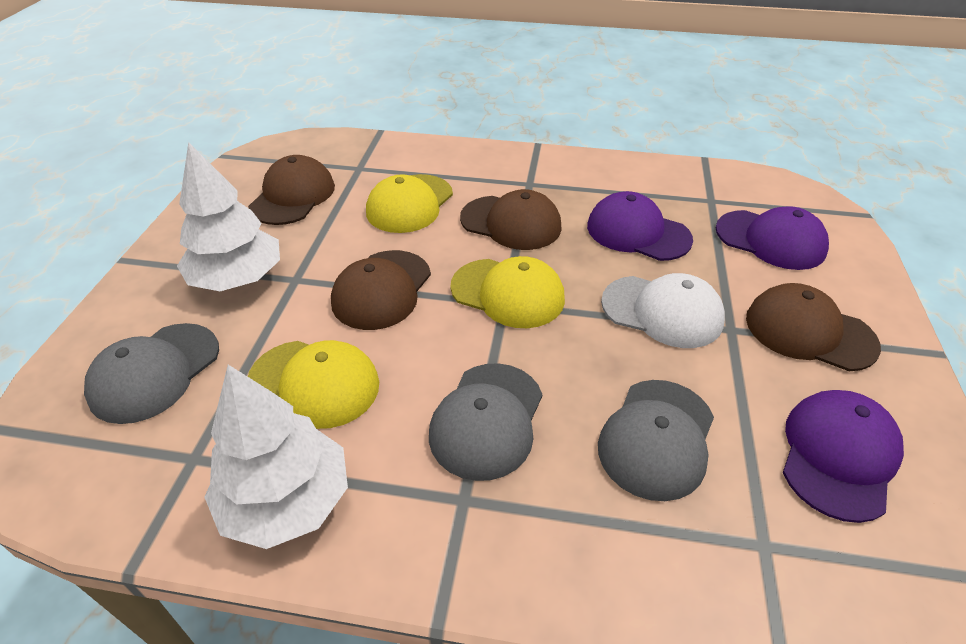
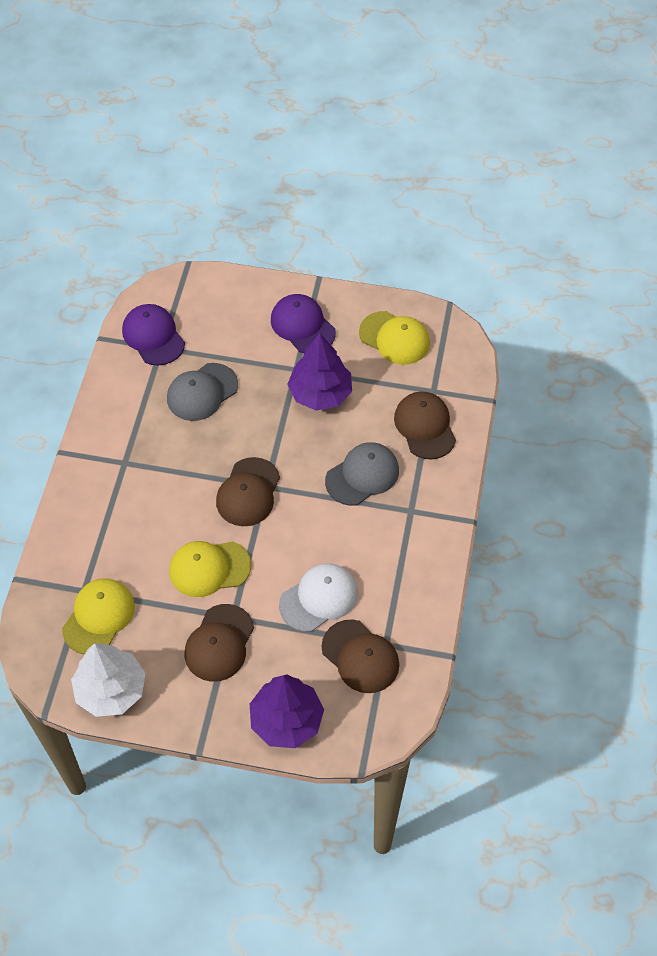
grey cap: 3 -> 2
purple cap: 3 -> 2
purple tree: 0 -> 2
white tree: 2 -> 1

